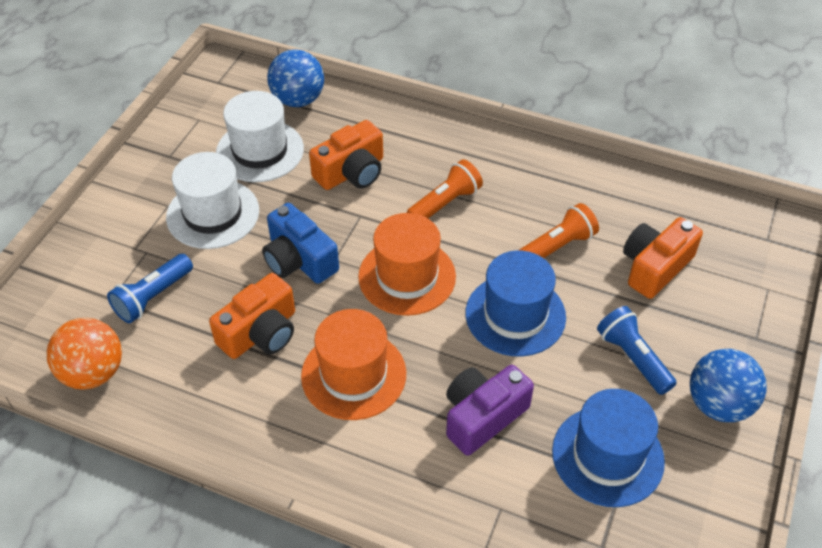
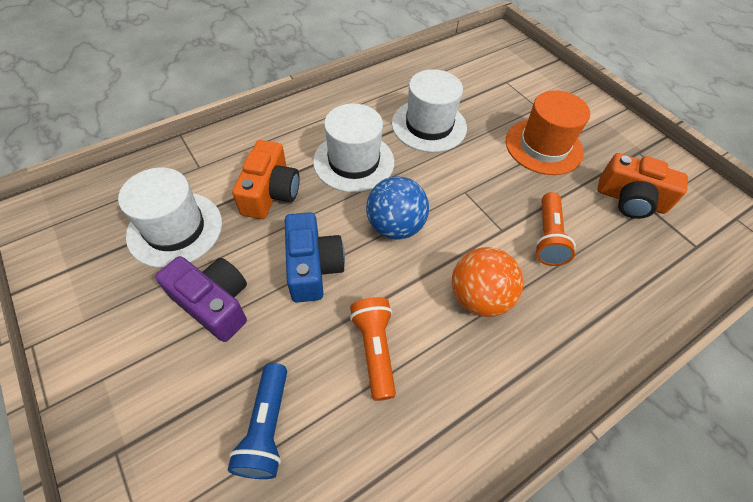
blue ball: 2 -> 1
blue flashlight: 2 -> 1
blue hat: 2 -> 0
orange camera: 3 -> 2
orange hat: 2 -> 1
white hat: 2 -> 3

